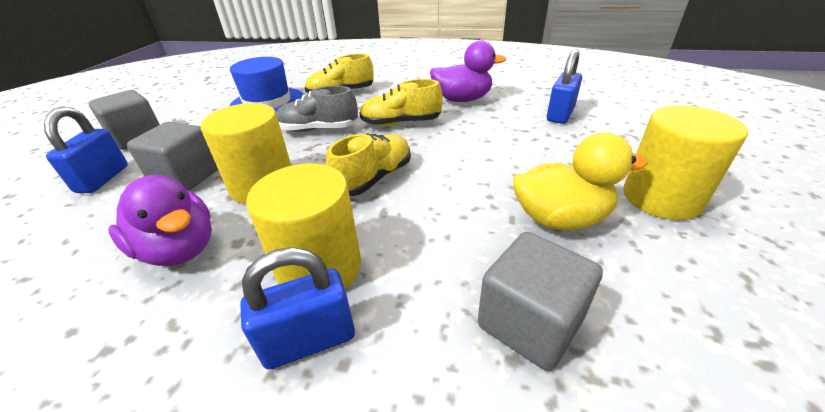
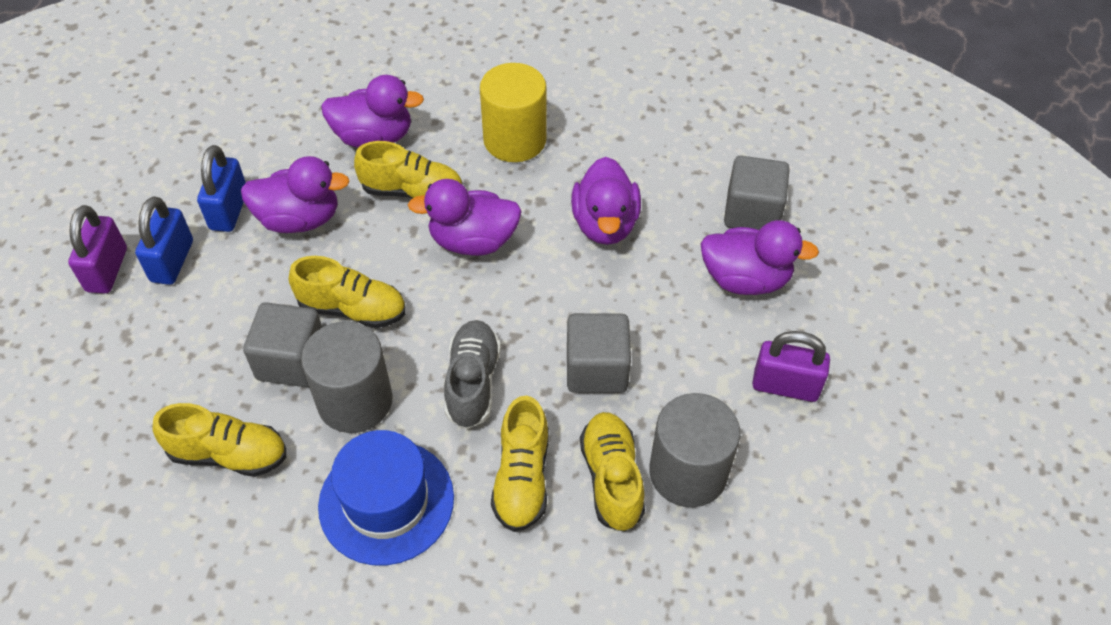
blue padlock: 3 -> 2
grey cylinder: 0 -> 2
purple duck: 2 -> 5
purple padlock: 0 -> 2
yellow cylinder: 3 -> 1
yellow duck: 1 -> 0
yellow shoe: 3 -> 5

